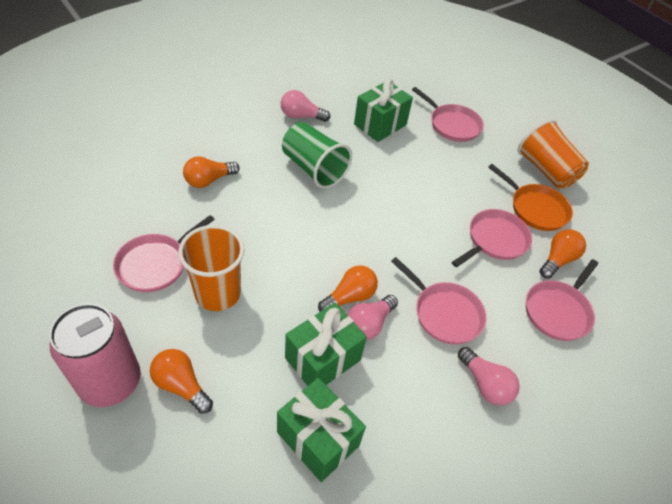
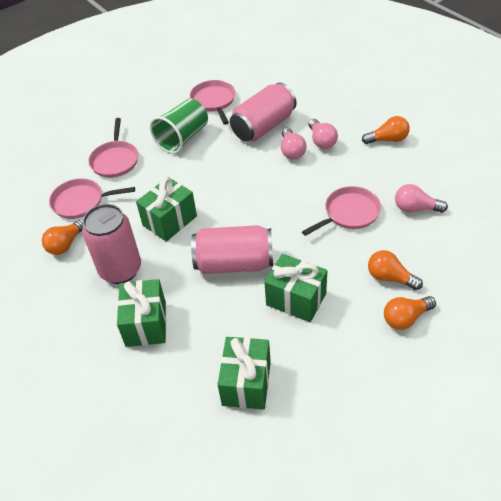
green gift: 3 -> 4
orange cup: 2 -> 0
orange pan: 1 -> 0
pink can: 1 -> 3
pink pan: 5 -> 4

